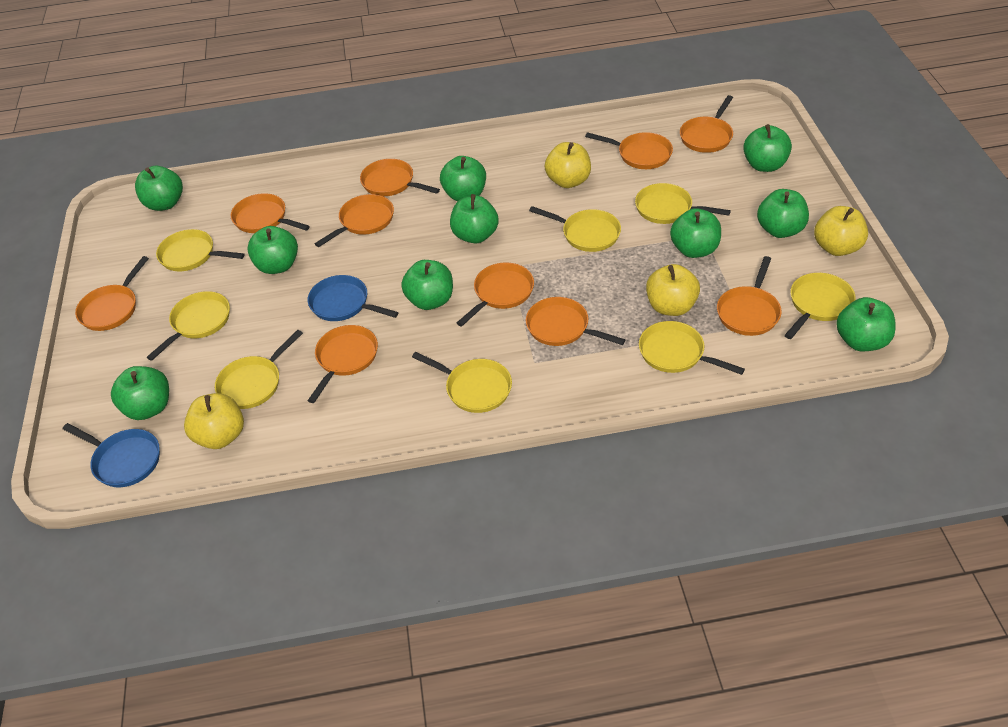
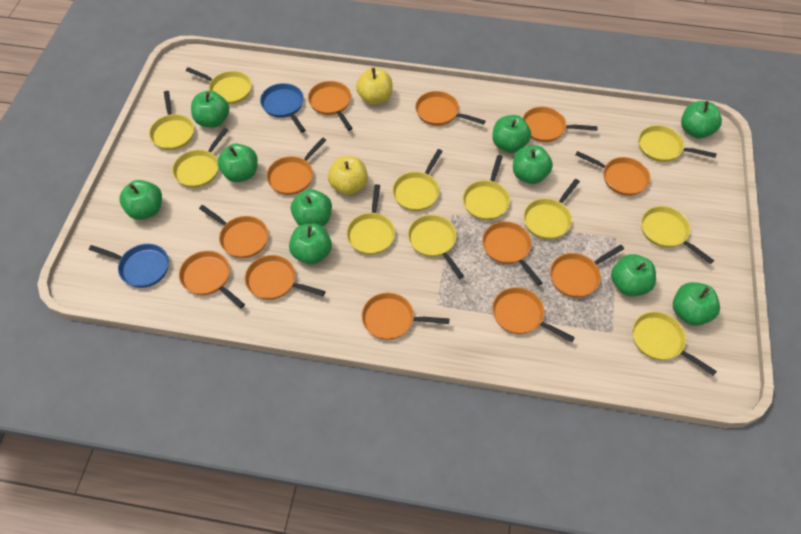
orange pan: 10 -> 12
yellow apple: 4 -> 2
yellow pan: 8 -> 11

